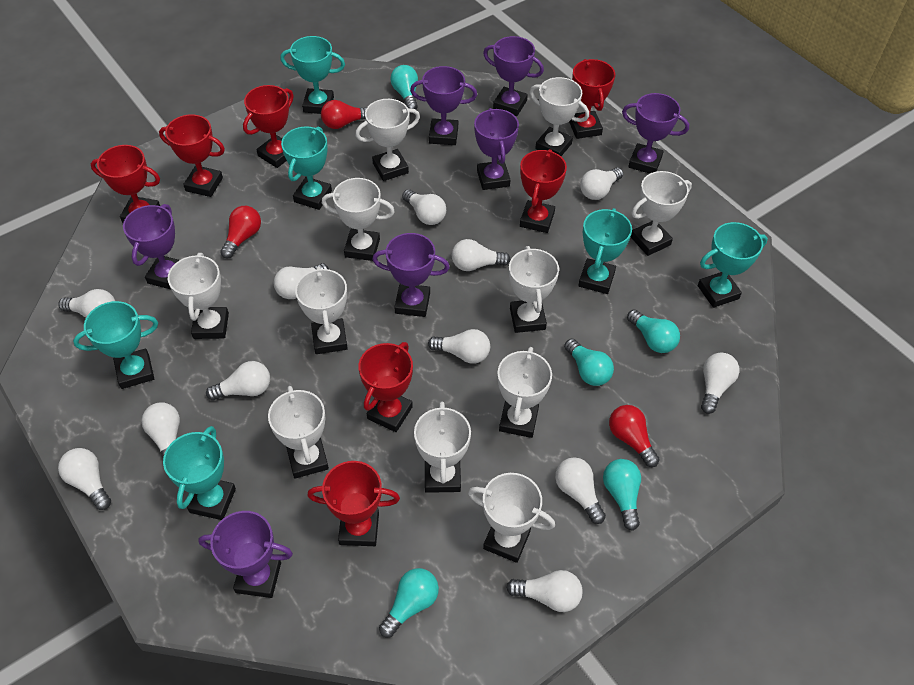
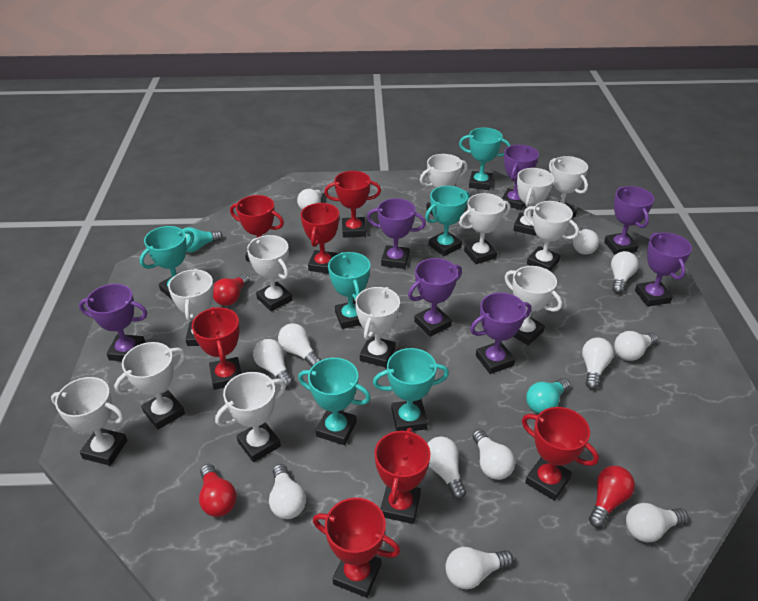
turquoise light bulb: 5 -> 2
white trophy: 11 -> 12

